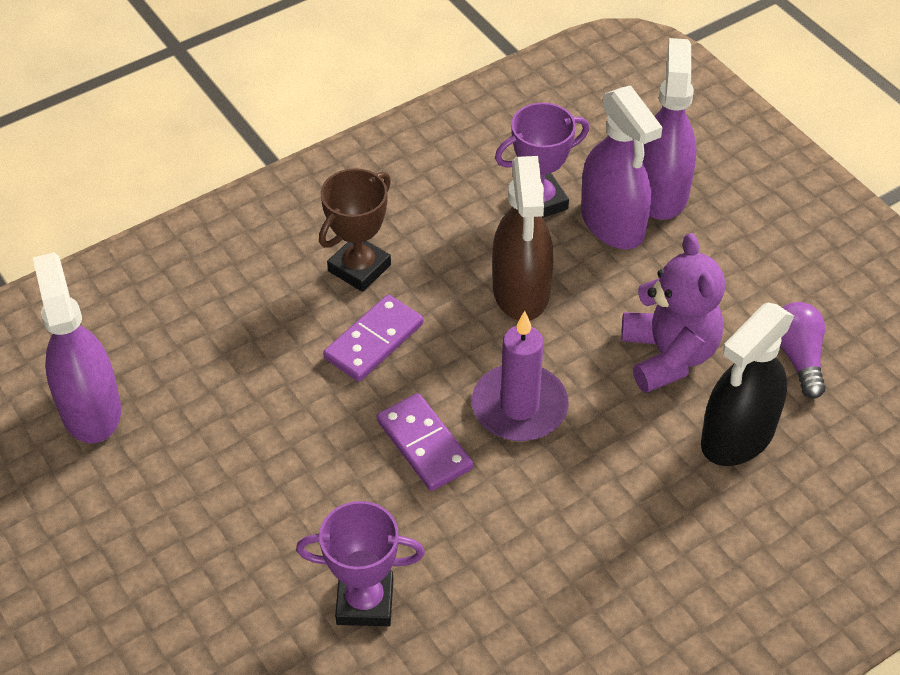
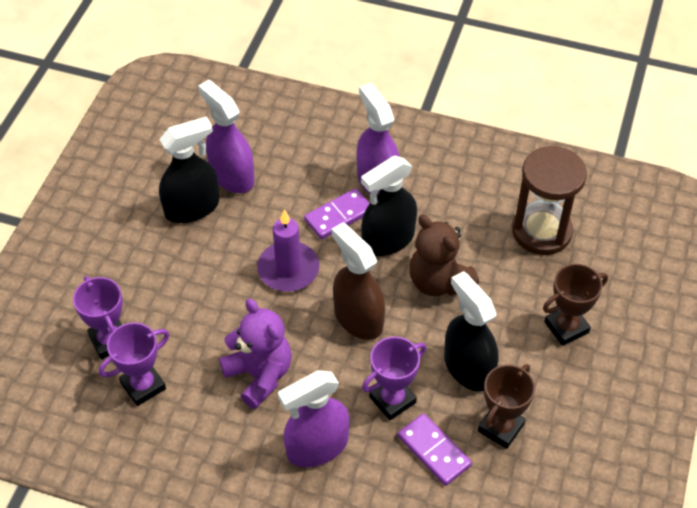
black spray bottle: 1 -> 3
brown hourglass: 0 -> 1
brown teddy bear: 0 -> 1
brown trophy: 1 -> 2
purple light bulb: 1 -> 0
purple trophy: 2 -> 3

